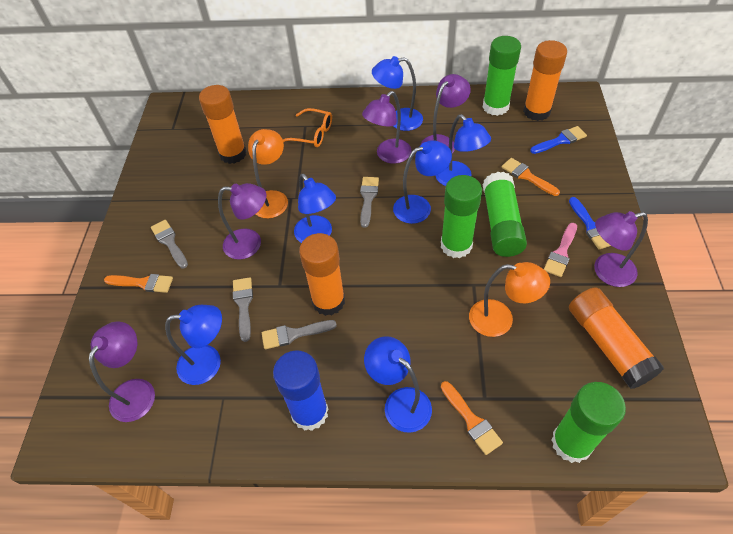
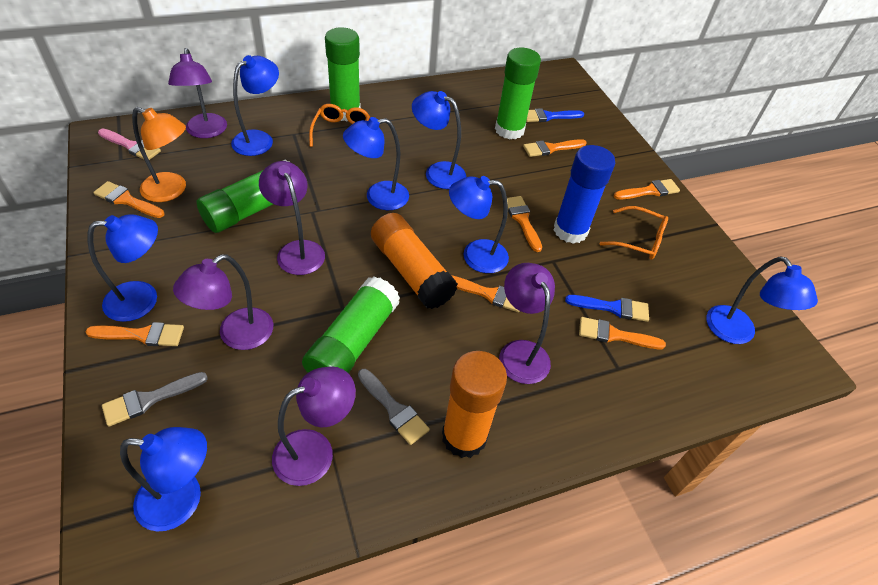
blue lamp: 6 -> 7
grey brush: 4 -> 2
orange brush: 3 -> 7
orange glasses: 1 -> 2
orange glue stick: 4 -> 2
orange lamp: 2 -> 1

